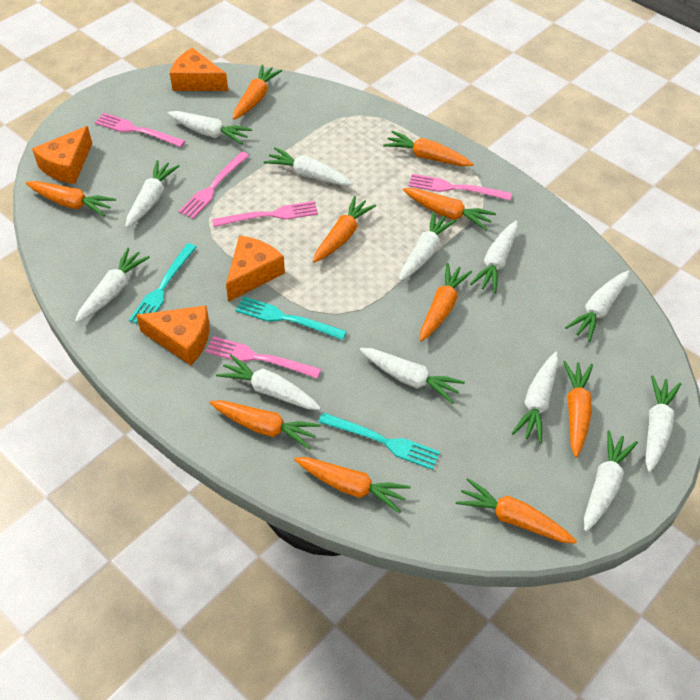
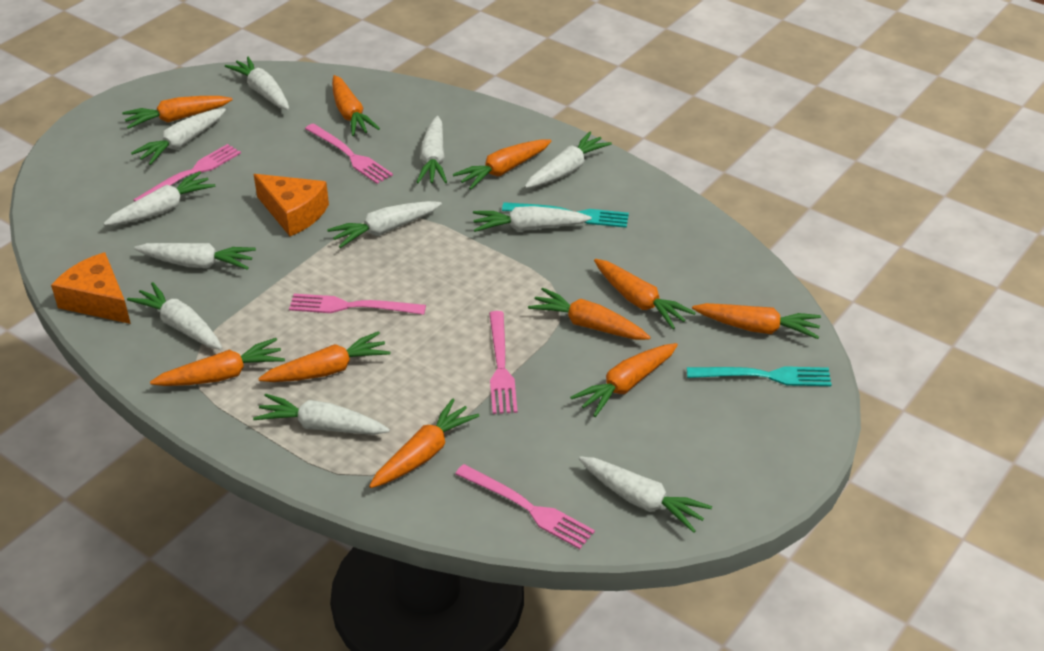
orange cheese: 4 -> 2
turquoise fork: 3 -> 2
white carrot: 12 -> 11

